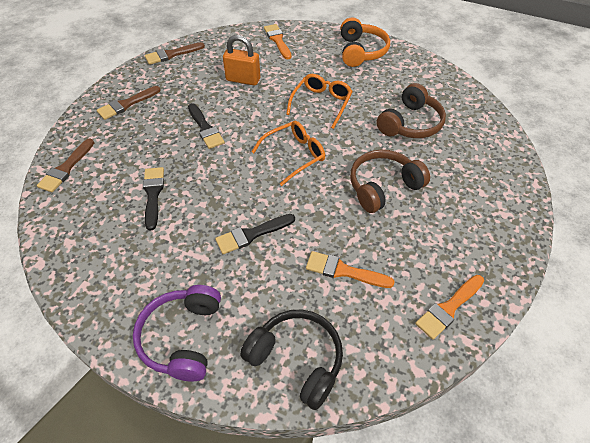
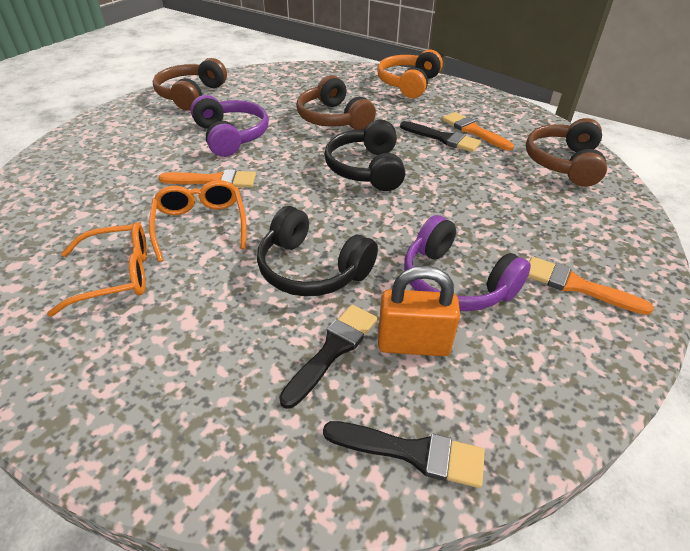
black headphones: 1 -> 2
brown brush: 3 -> 0
brown headphones: 2 -> 3
purple headphones: 1 -> 2

